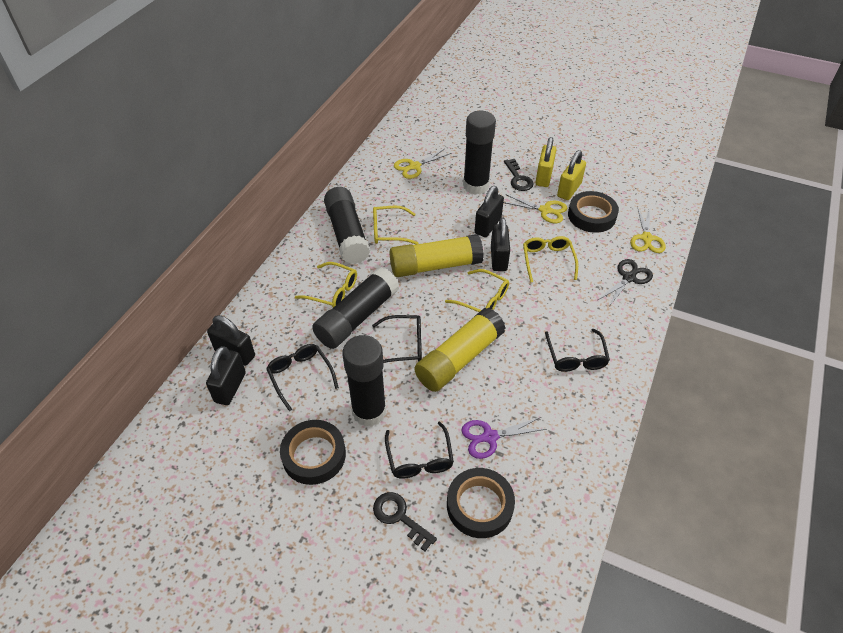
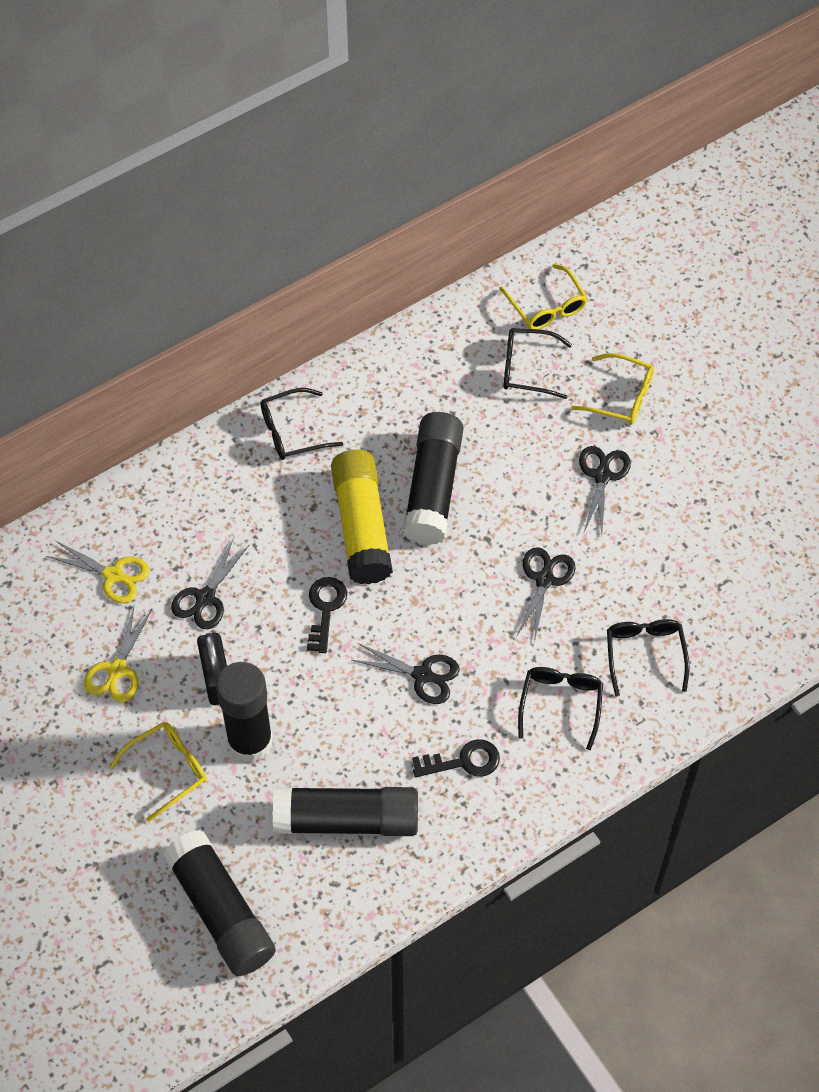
black padlock: 4 -> 1
black scissors: 1 -> 4
black tape: 3 -> 0
purple scissors: 1 -> 0
yellow glasses: 4 -> 3
yellow glue stick: 2 -> 1
yellow padlock: 2 -> 0
yellow scissors: 3 -> 2

